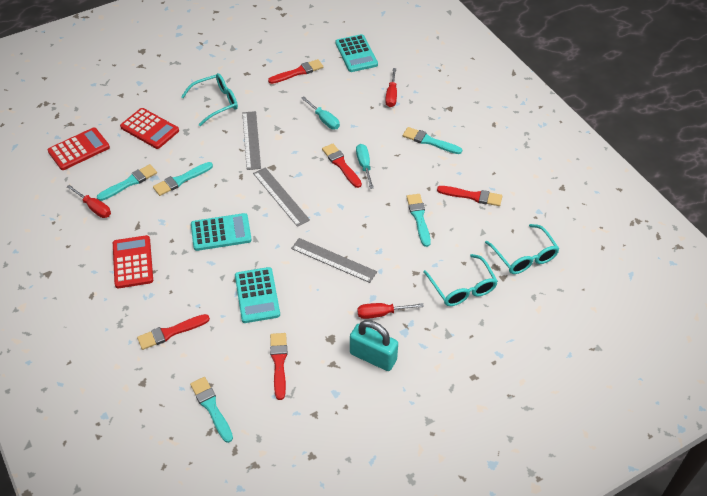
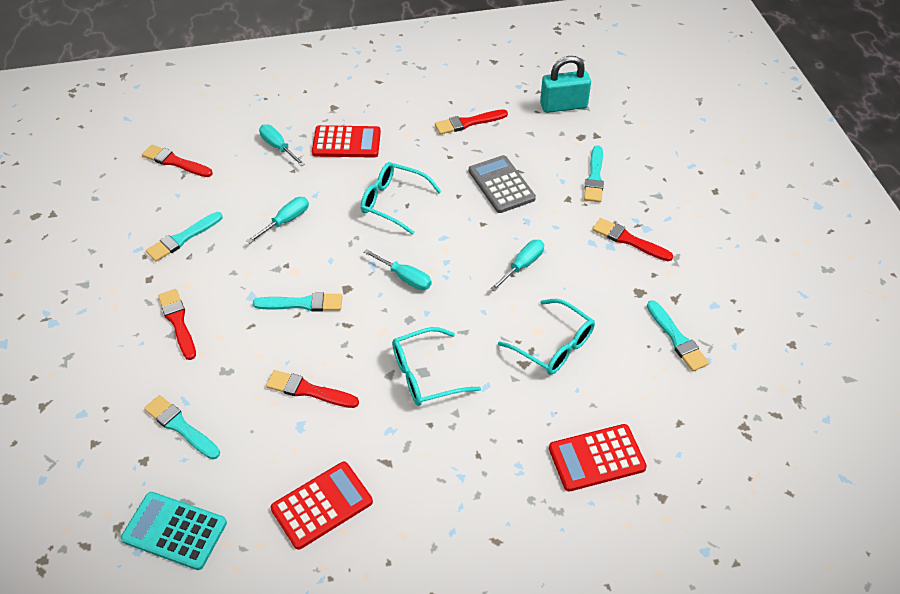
grey calculator: 0 -> 1
grey ruler: 3 -> 0
red screwdriver: 3 -> 0
turquoise calculator: 3 -> 1
turquoise screwdriver: 2 -> 4

